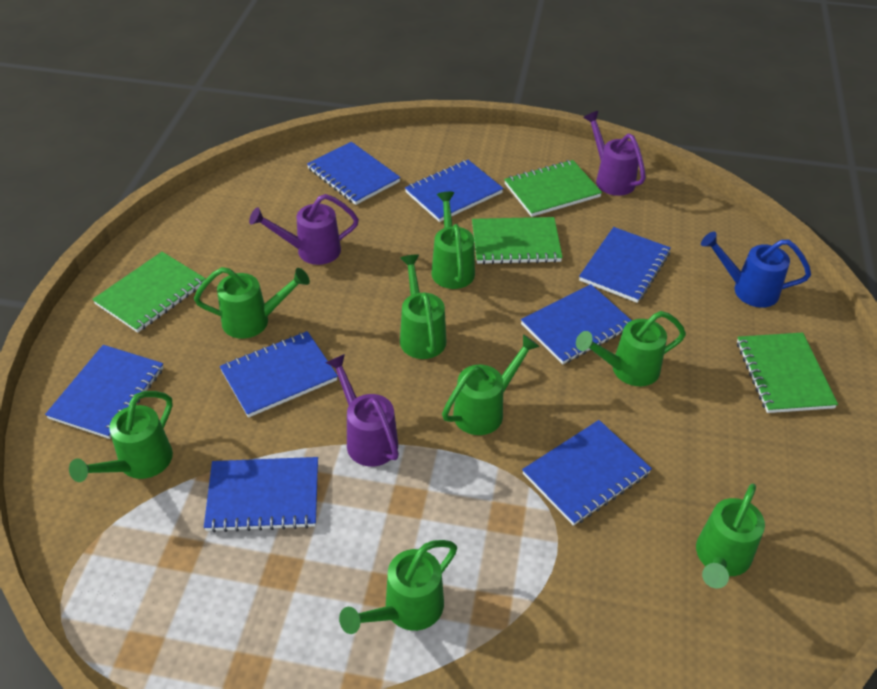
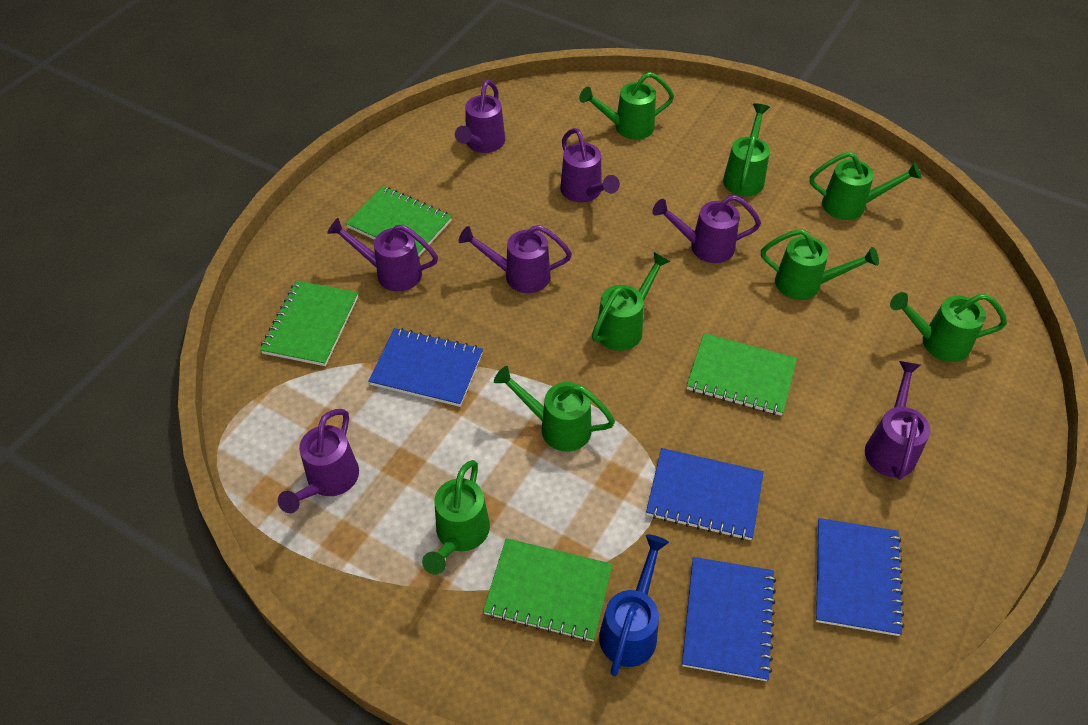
blue notebook: 8 -> 4
purple watering can: 3 -> 7

